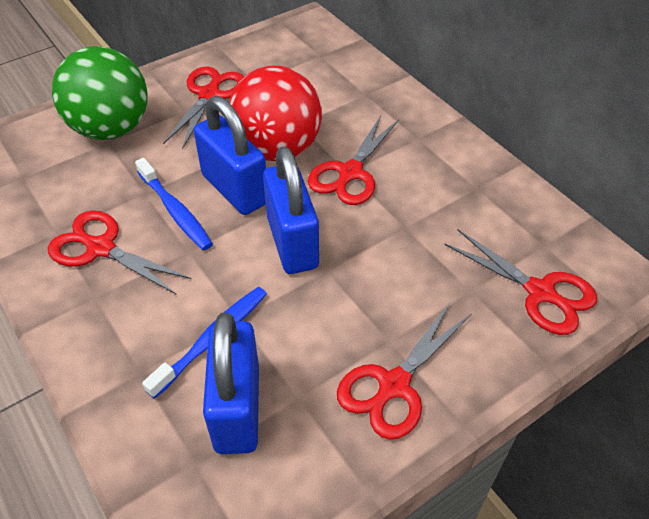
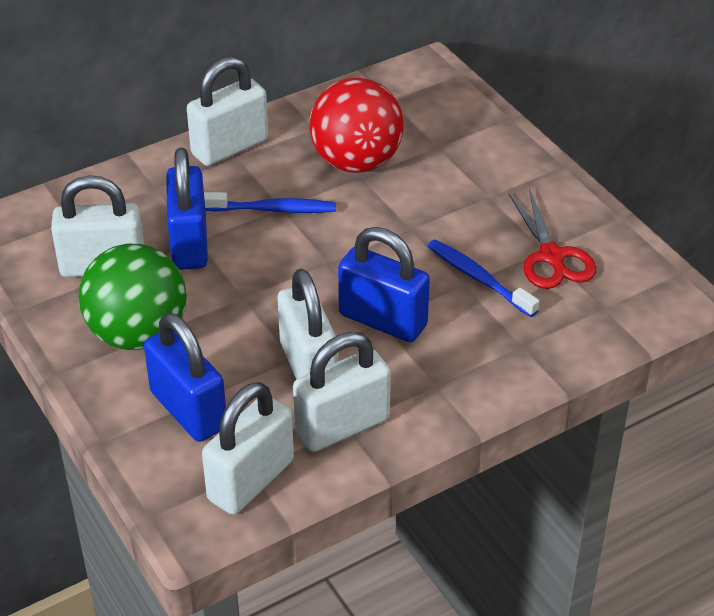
red scissors: 5 -> 1
white padlock: 0 -> 5

